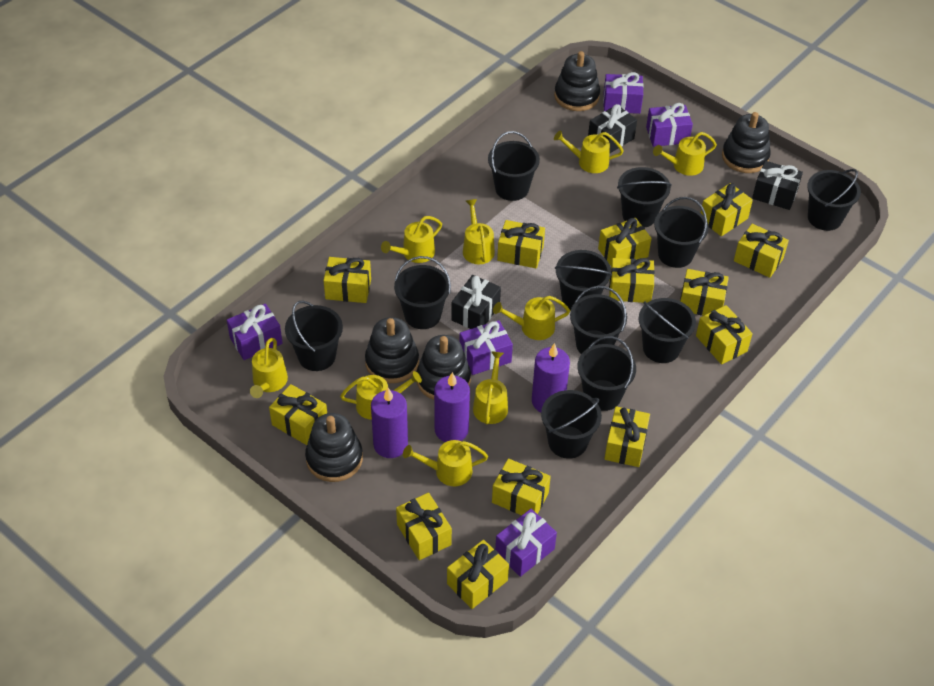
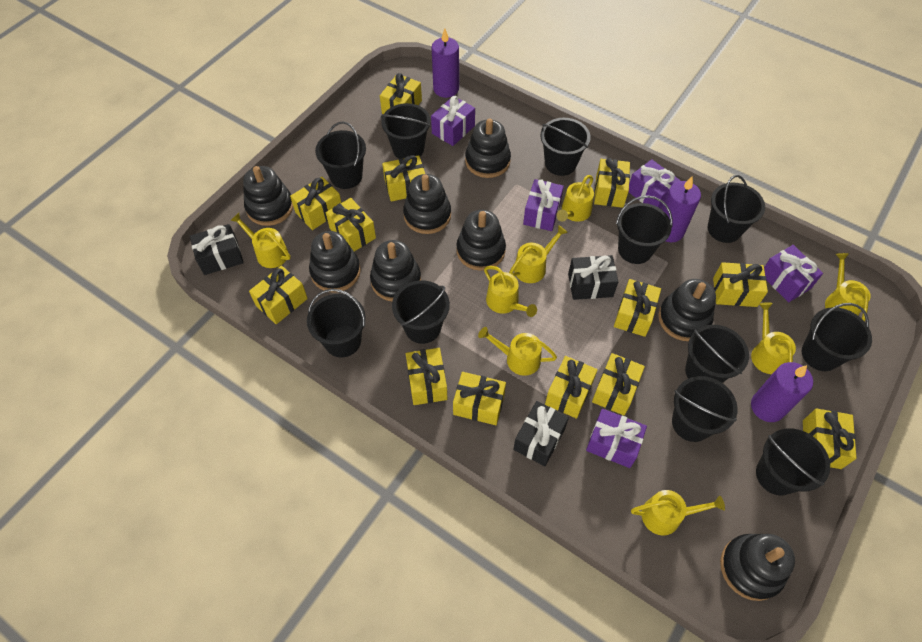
black stacking toy: 5 -> 8
yellow watering can: 9 -> 8

